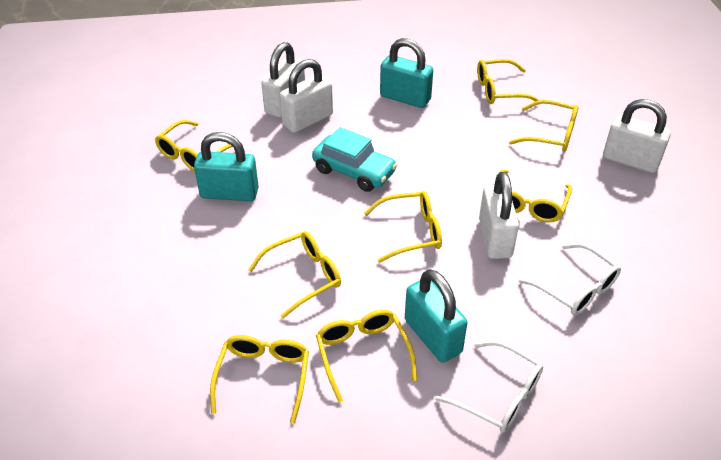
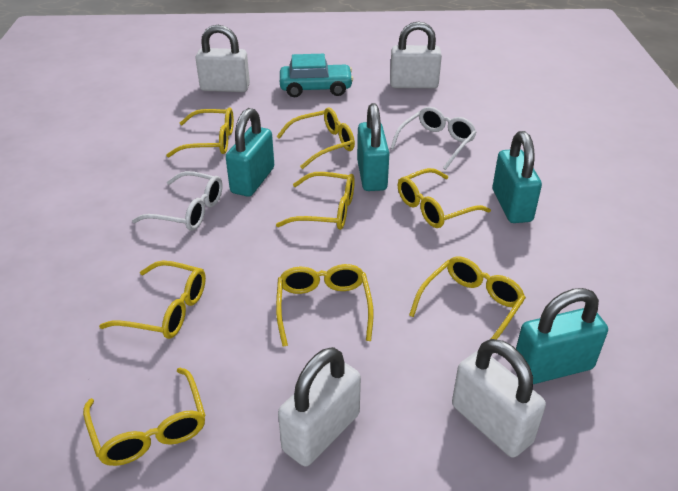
turquoise padlock: 3 -> 4

